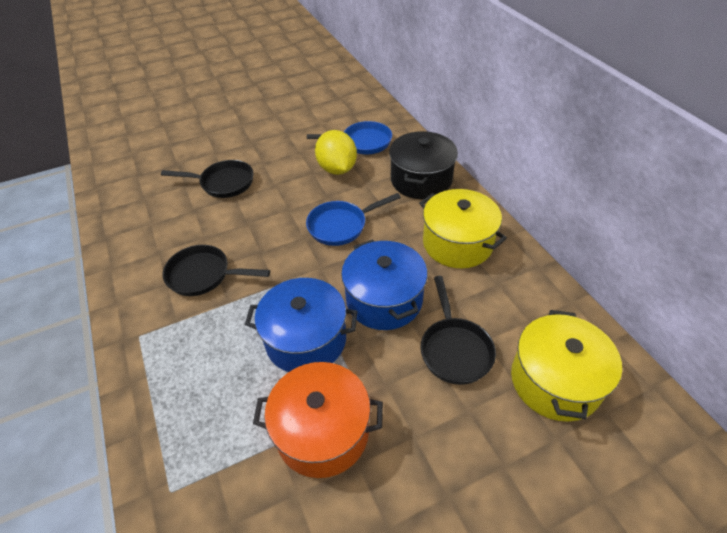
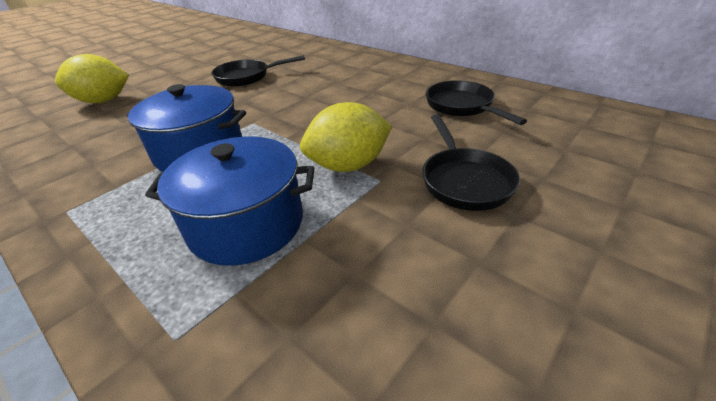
black pot: 1 -> 0
blue pan: 2 -> 0
orange pot: 1 -> 0
yellow lemon: 1 -> 2
yellow pot: 2 -> 0

